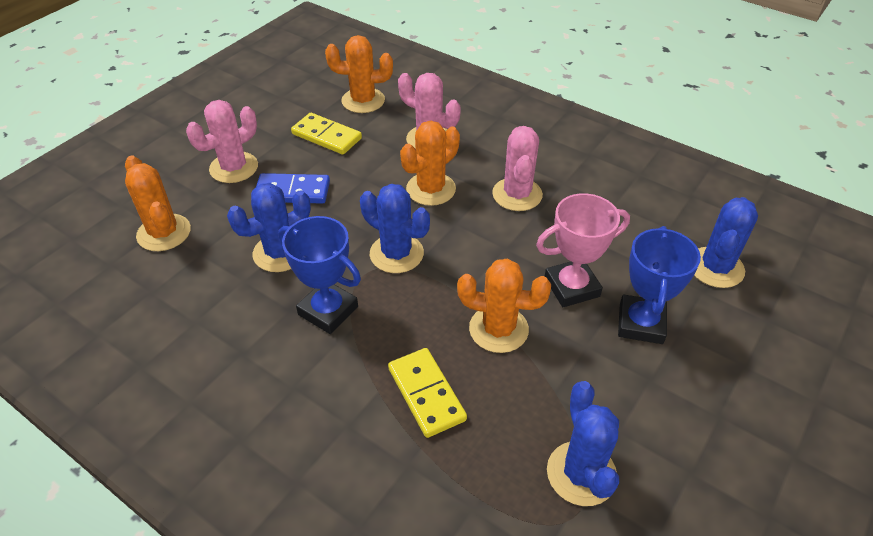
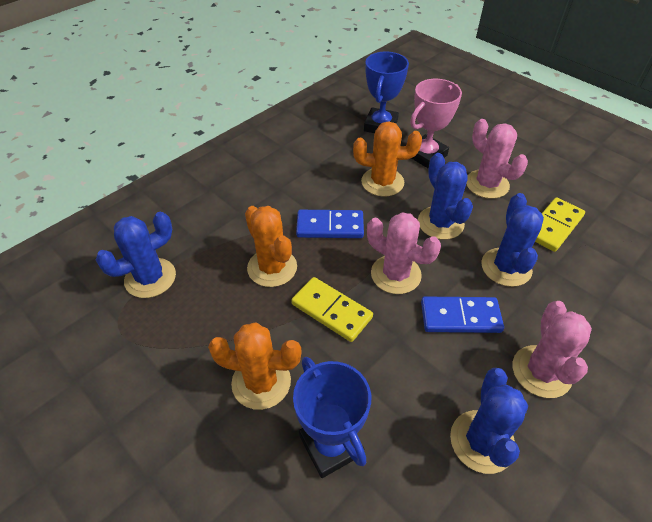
blue domino: 1 -> 2
orange cactus: 4 -> 3

